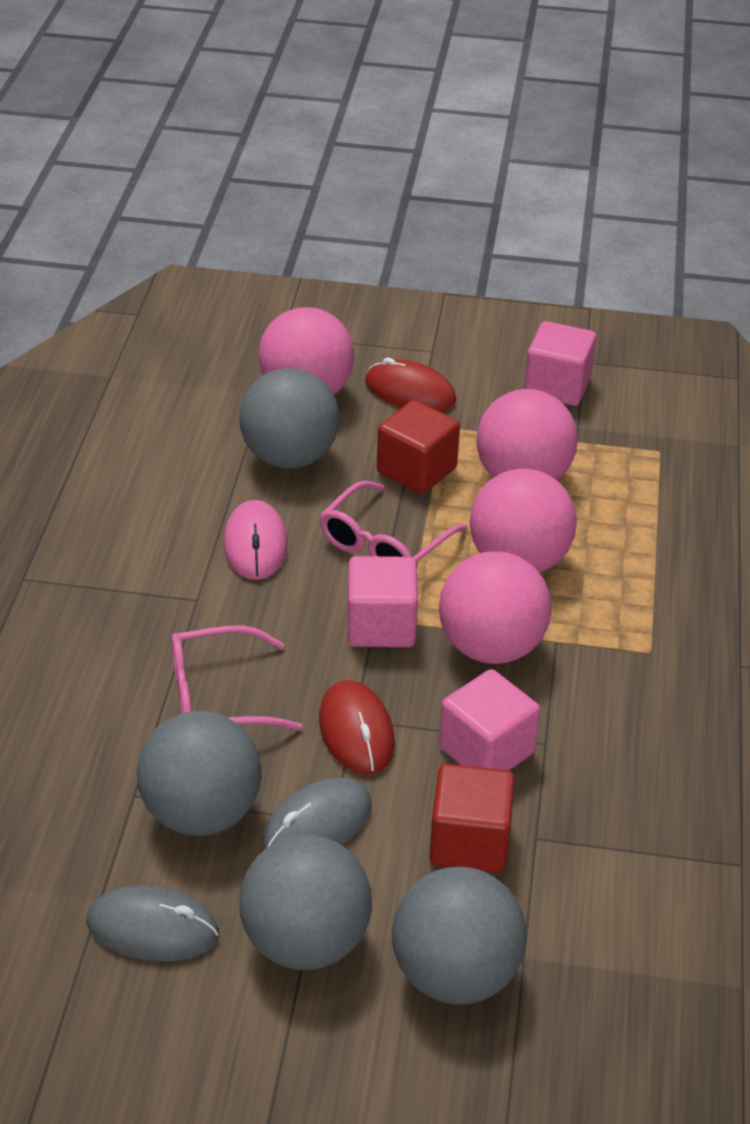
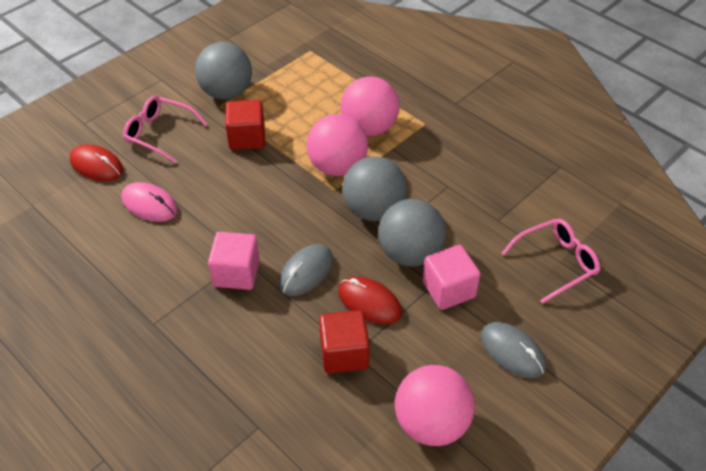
grey ball: 4 -> 3
pink ball: 4 -> 3
pink cube: 3 -> 2

